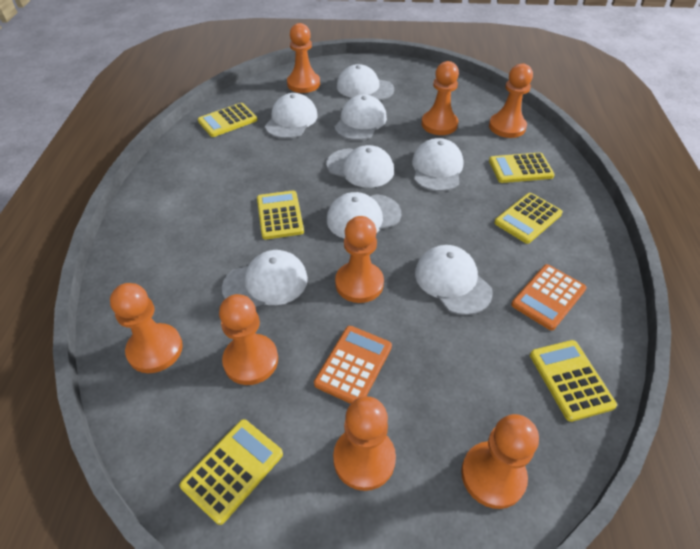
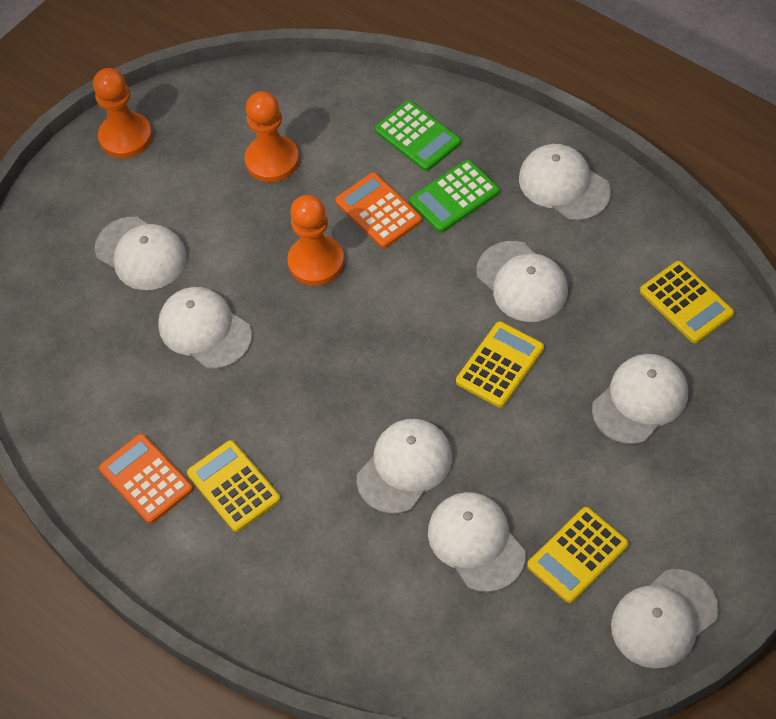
green calculator: 0 -> 2
orange pawn: 8 -> 3
yellow calculator: 6 -> 4

